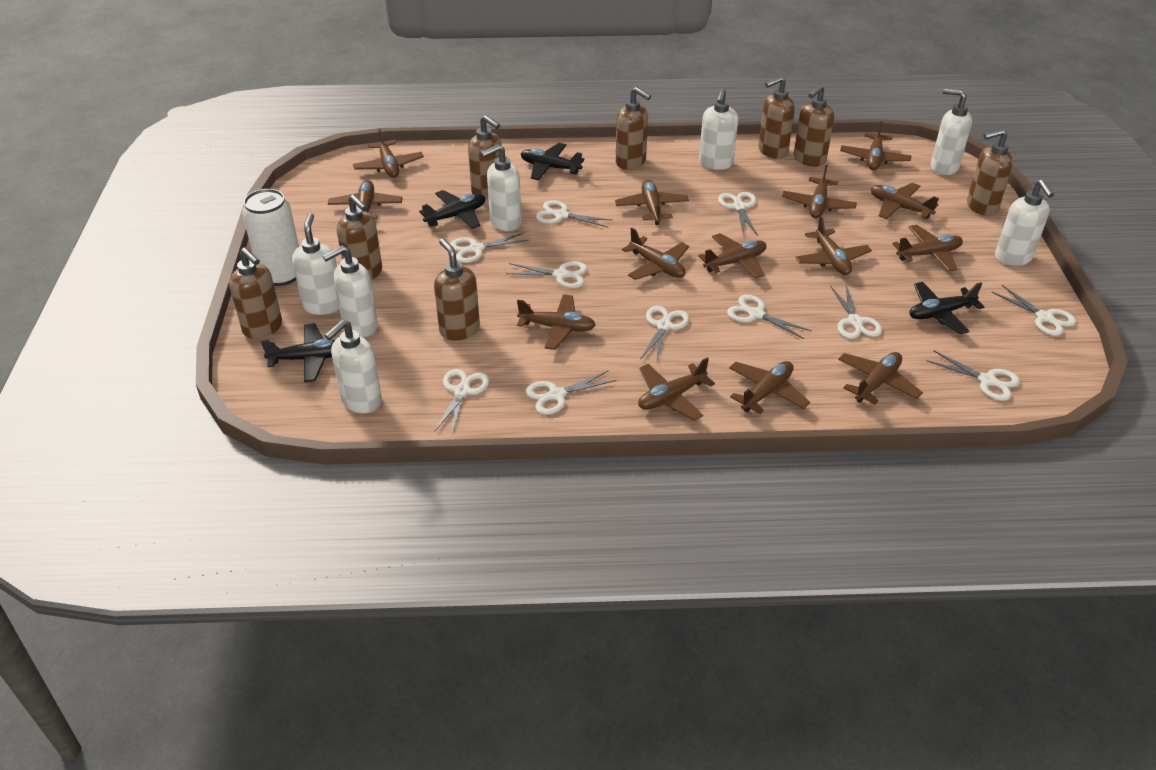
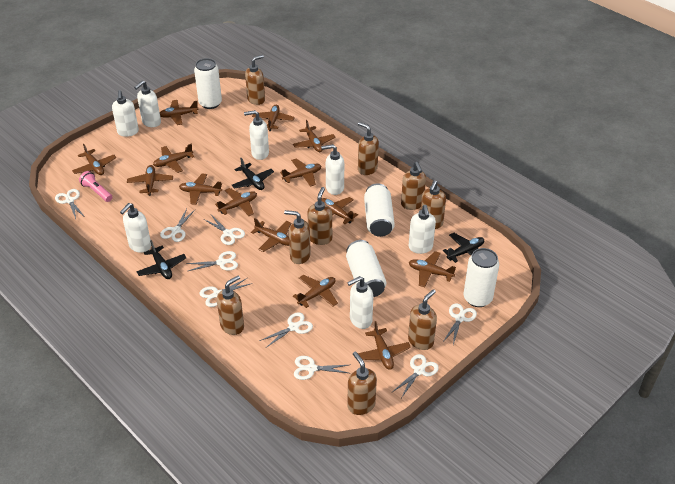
black plane: 4 -> 3
brown soap dispenser: 8 -> 9
pink flashlight: 0 -> 1
white can: 1 -> 4
white scissors: 11 -> 9

